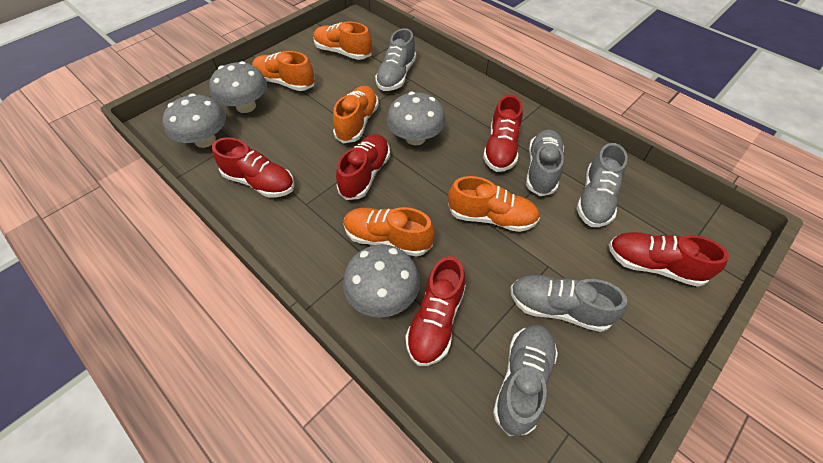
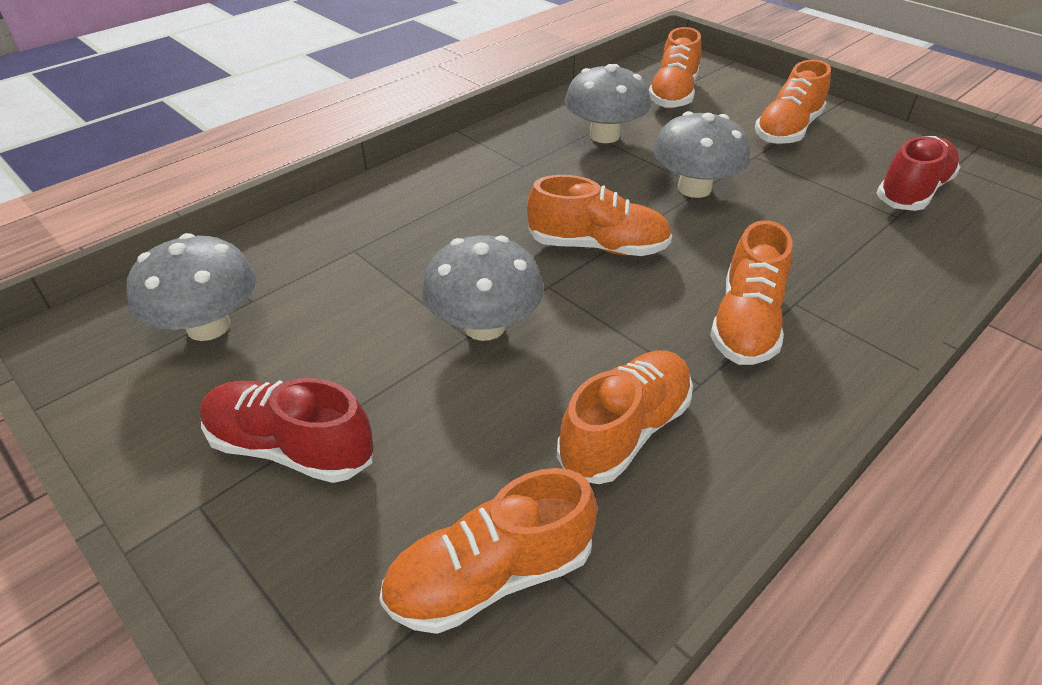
grey shoe: 5 -> 0
orange shoe: 5 -> 6
red shoe: 5 -> 2

